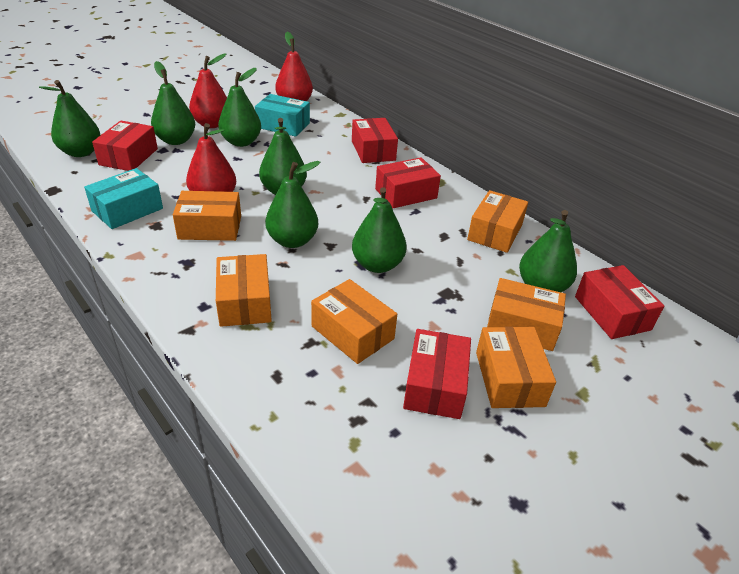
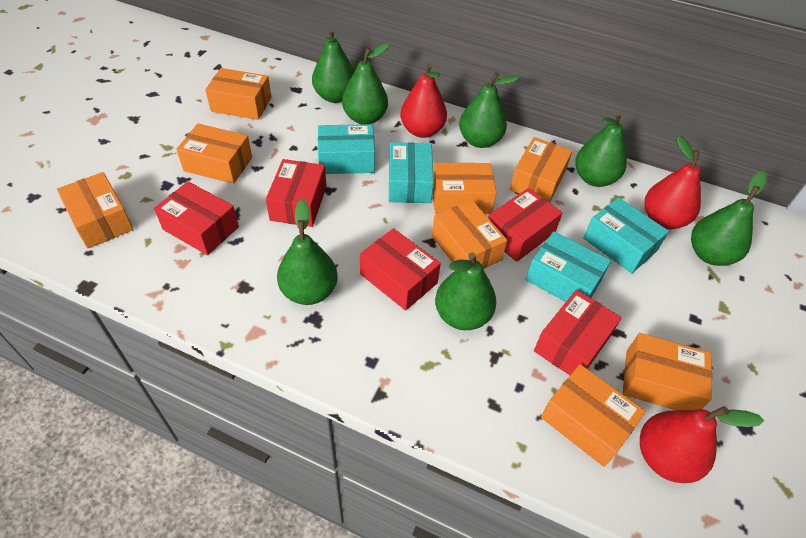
orange box: 6 -> 8
turquoise box: 2 -> 4

